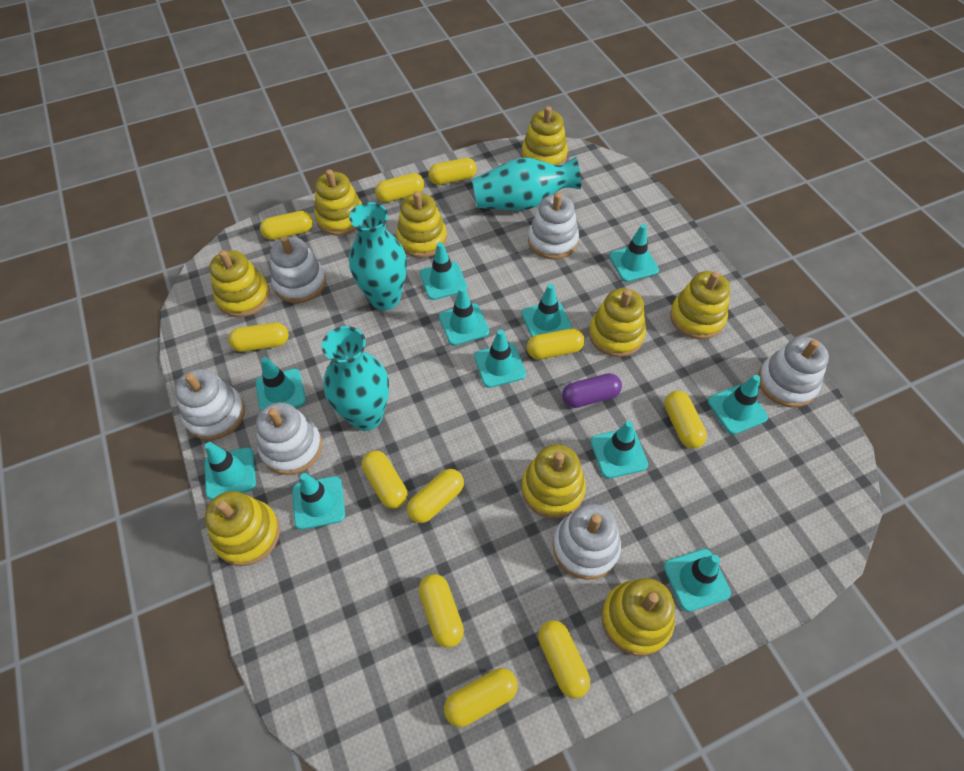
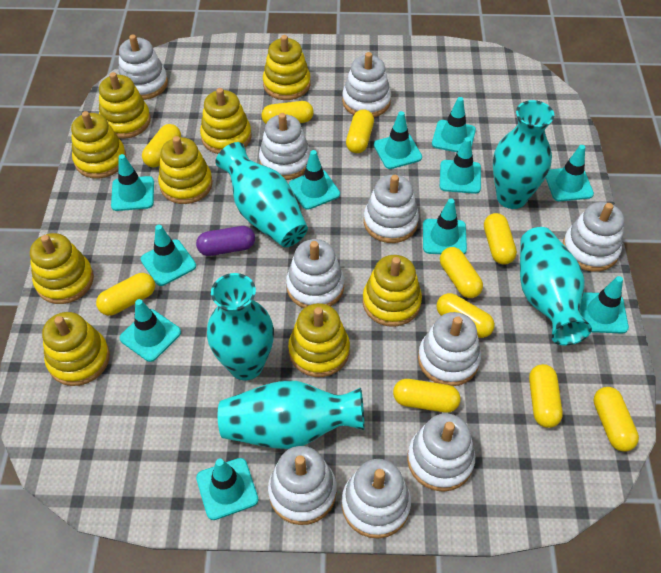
turquoise vase: 3 -> 5
white stacking toy: 6 -> 10
yellow capsule: 11 -> 10

